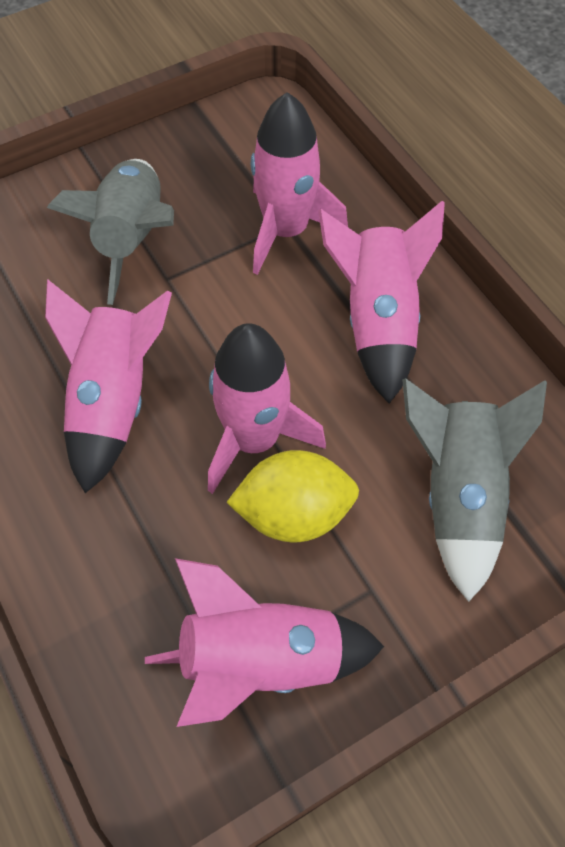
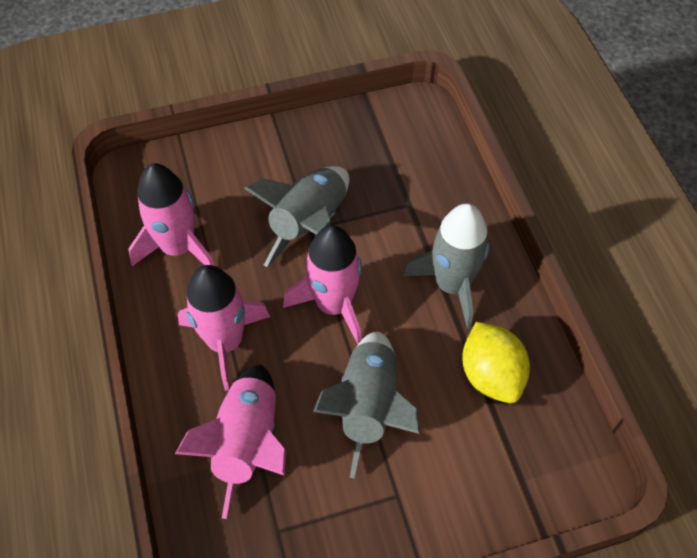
grey rocket: 2 -> 3
pink rocket: 5 -> 4

